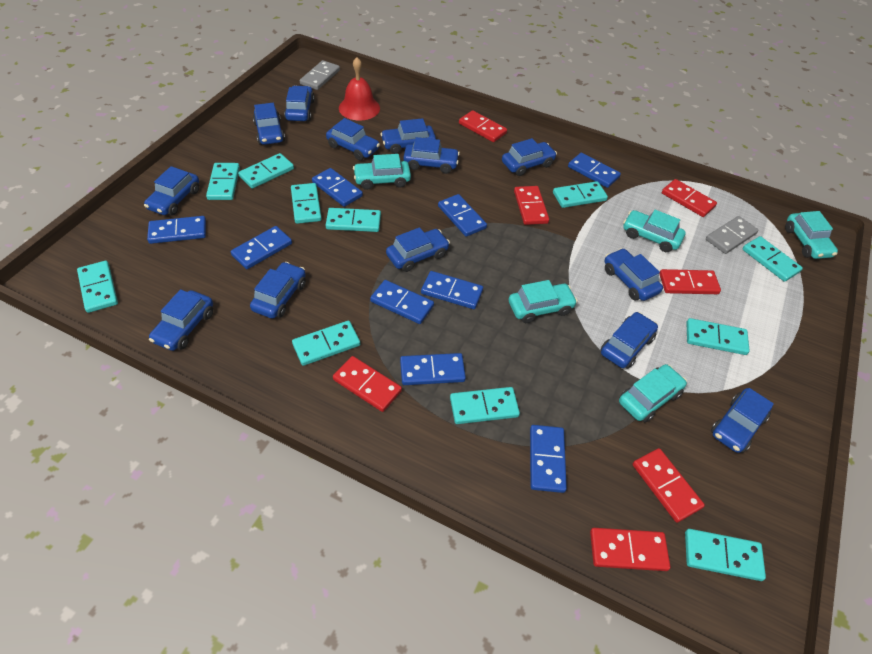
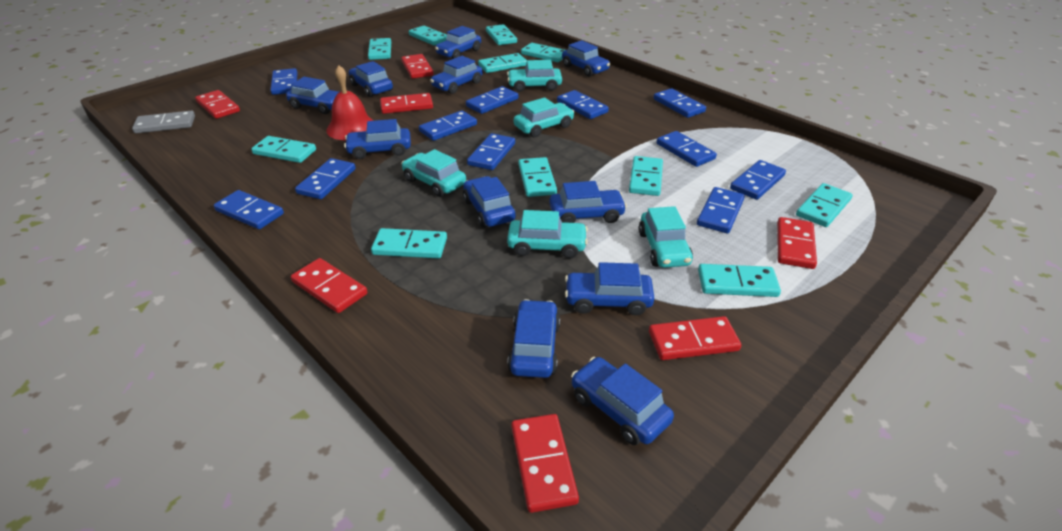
blue car: 13 -> 11
blue domino: 9 -> 11
grey domino: 2 -> 1

